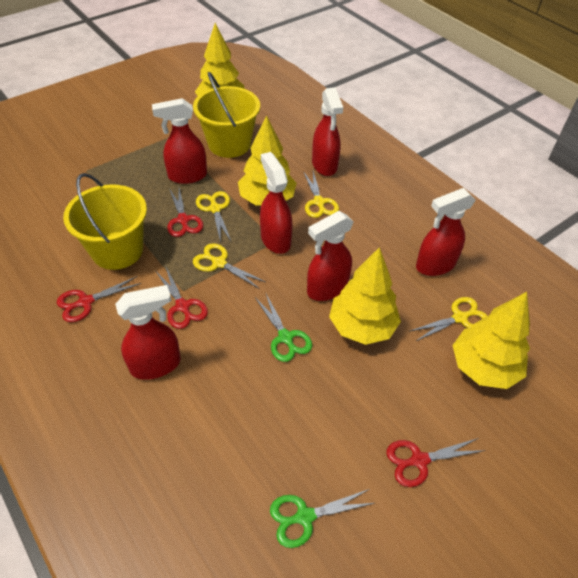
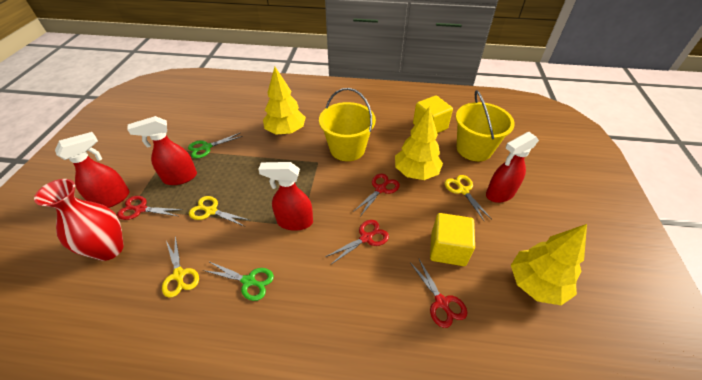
red spray bottle: 6 -> 4
red vase: 0 -> 1
yellow cube: 0 -> 2
yellow scissors: 4 -> 3
yellow tree: 4 -> 3

